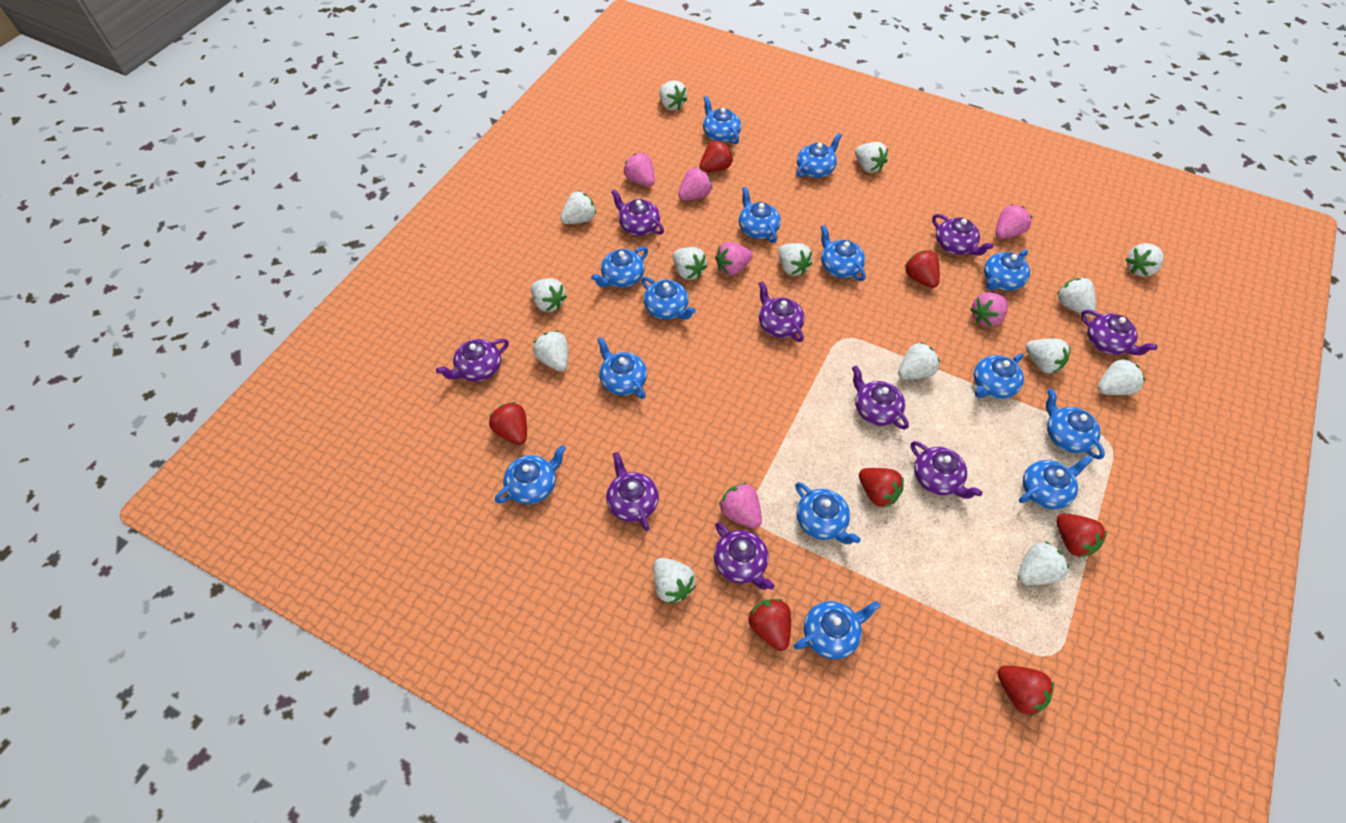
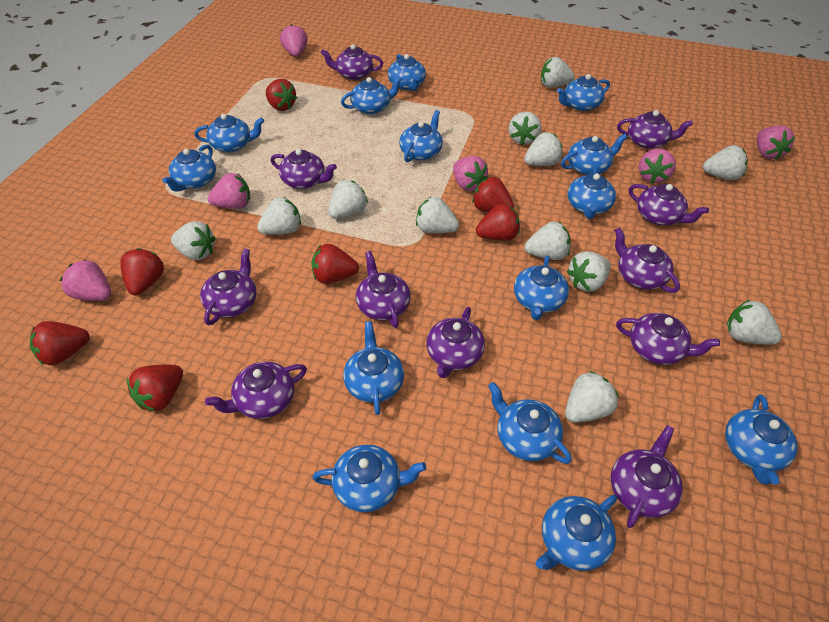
purple teapot: 9 -> 11
white strawberry: 14 -> 12

